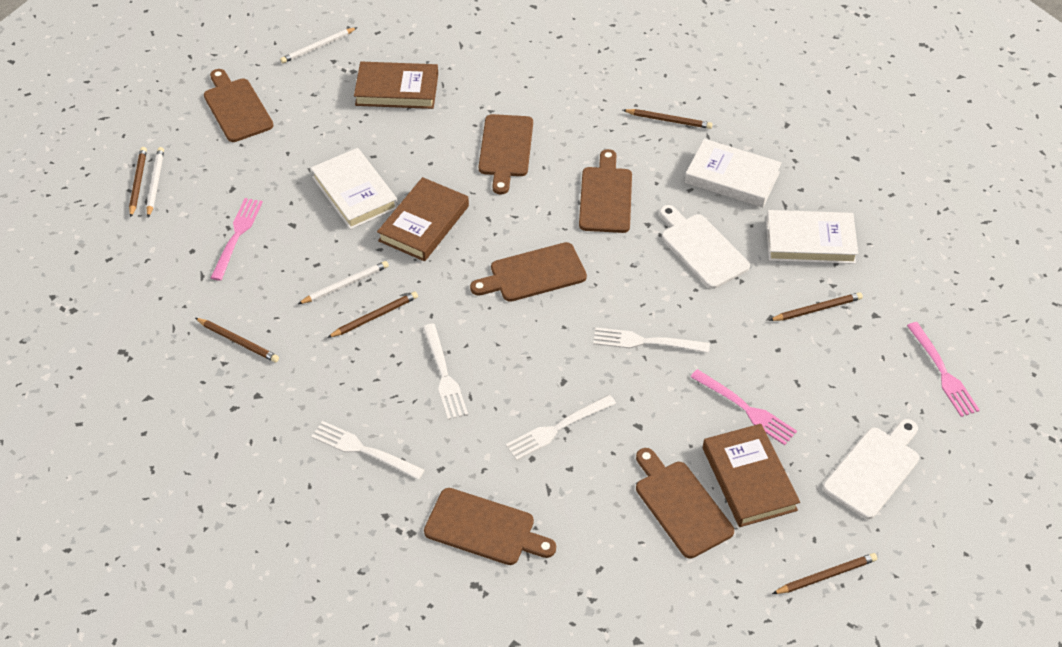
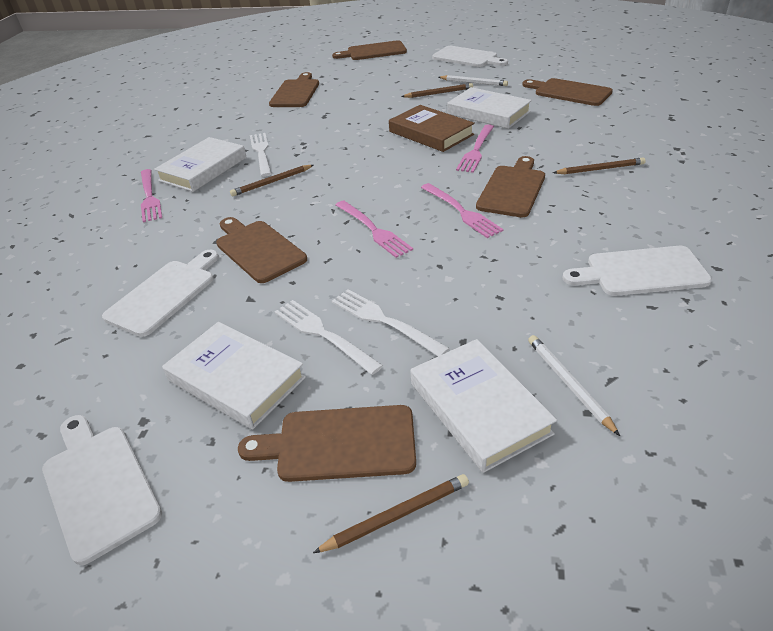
brown book: 3 -> 1
brown pencil: 6 -> 4
pink fork: 3 -> 4
white book: 3 -> 4
white cutting board: 2 -> 4
white fork: 4 -> 3
white pencil: 3 -> 2

